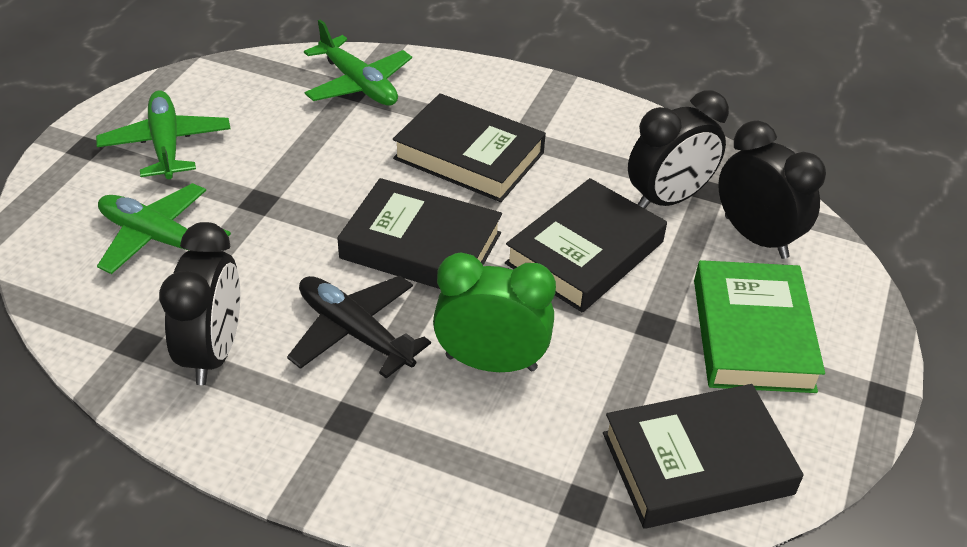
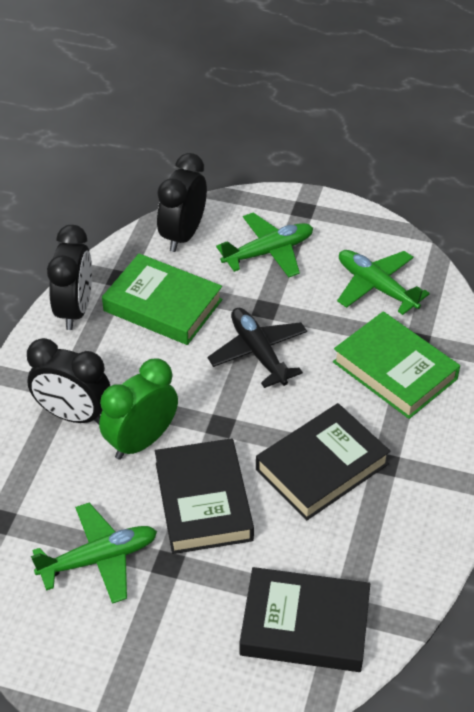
black book: 4 -> 3
green book: 1 -> 2

